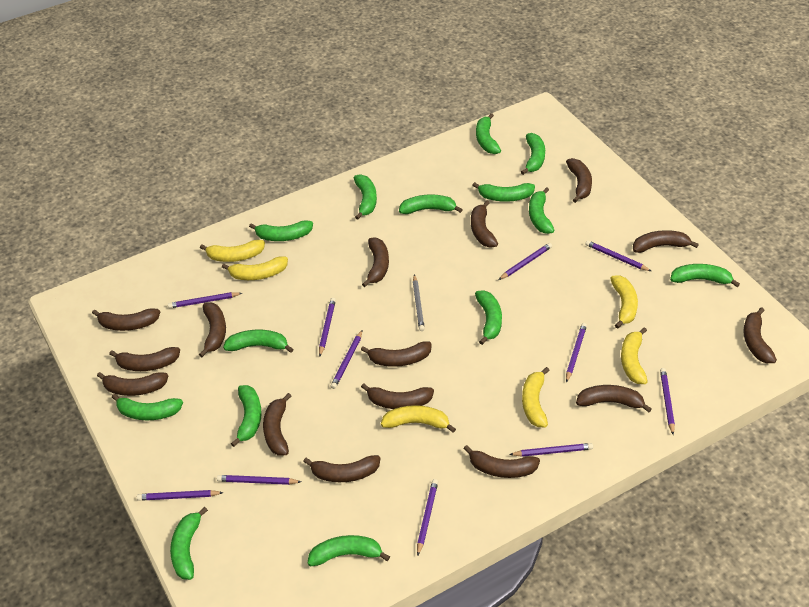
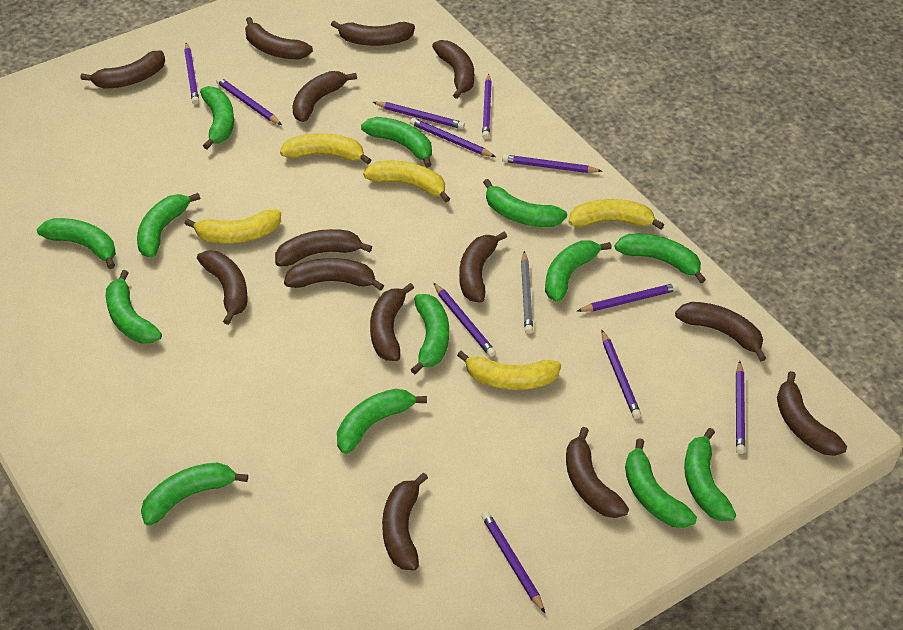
brown banana: 15 -> 14
green banana: 14 -> 13
yellow banana: 6 -> 5

